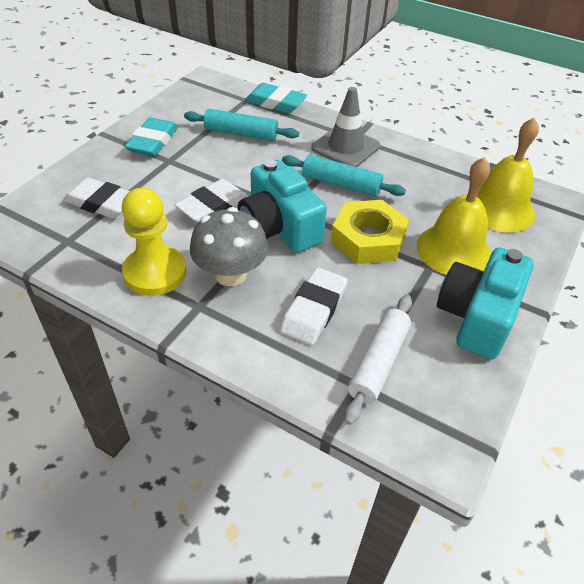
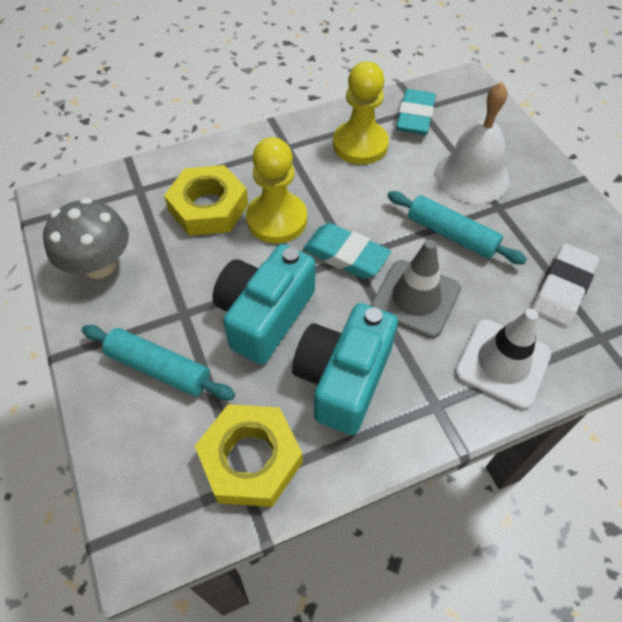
white bell: 0 -> 1
white eraser: 3 -> 1
white rolling pin: 1 -> 0
white traffic cone: 0 -> 1
yellow bell: 2 -> 0
yellow nut: 1 -> 2
yellow pawn: 1 -> 2

